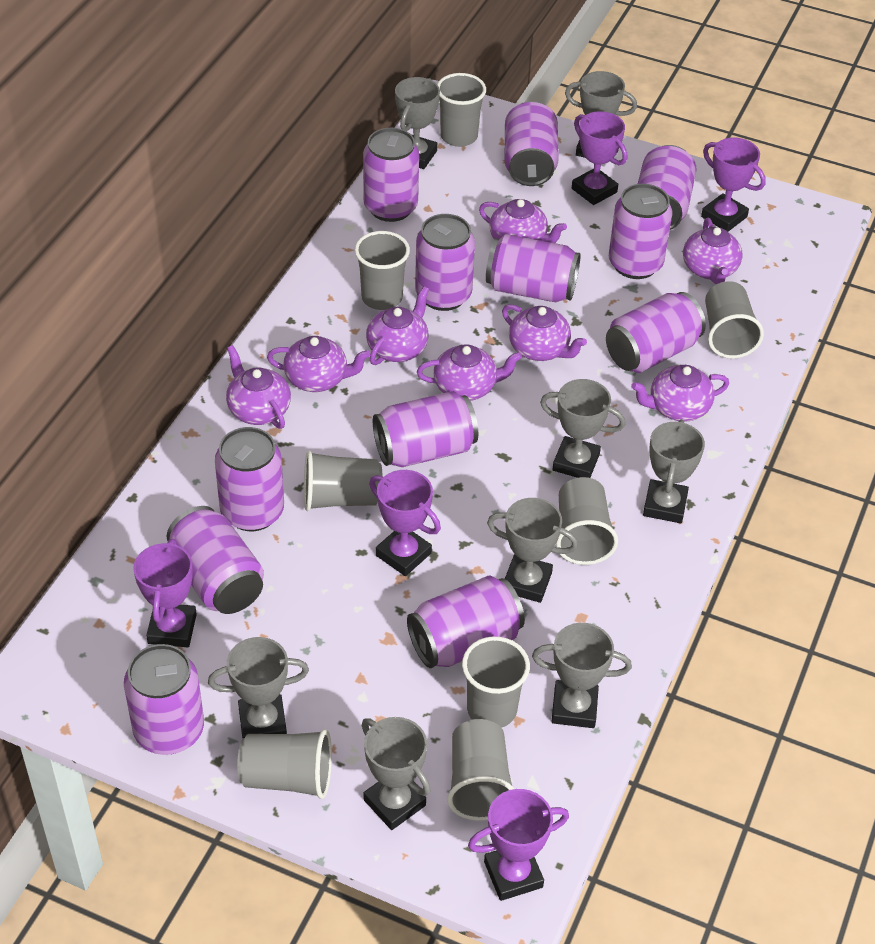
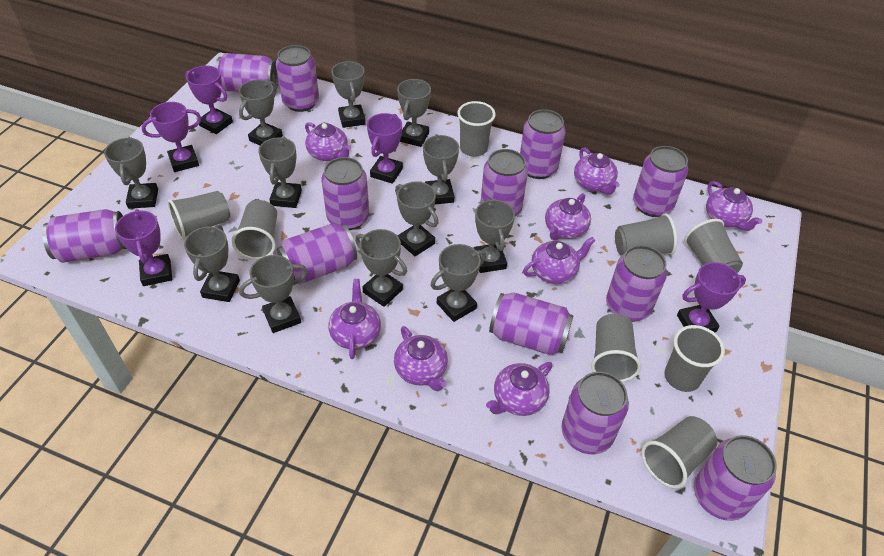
grey trophy: 8 -> 12

